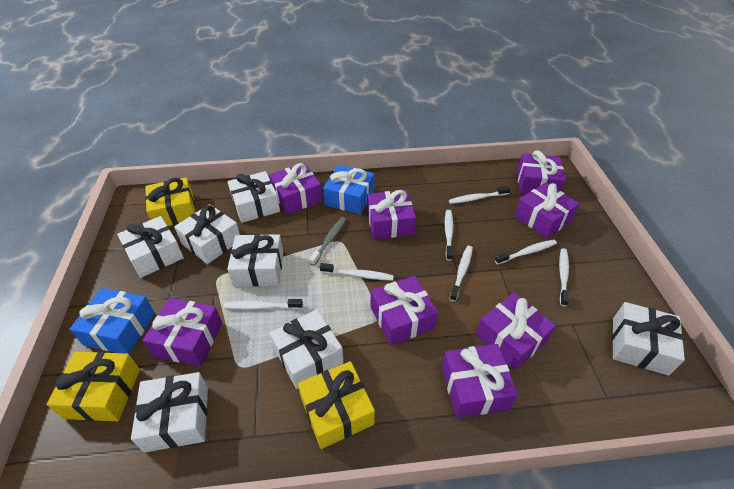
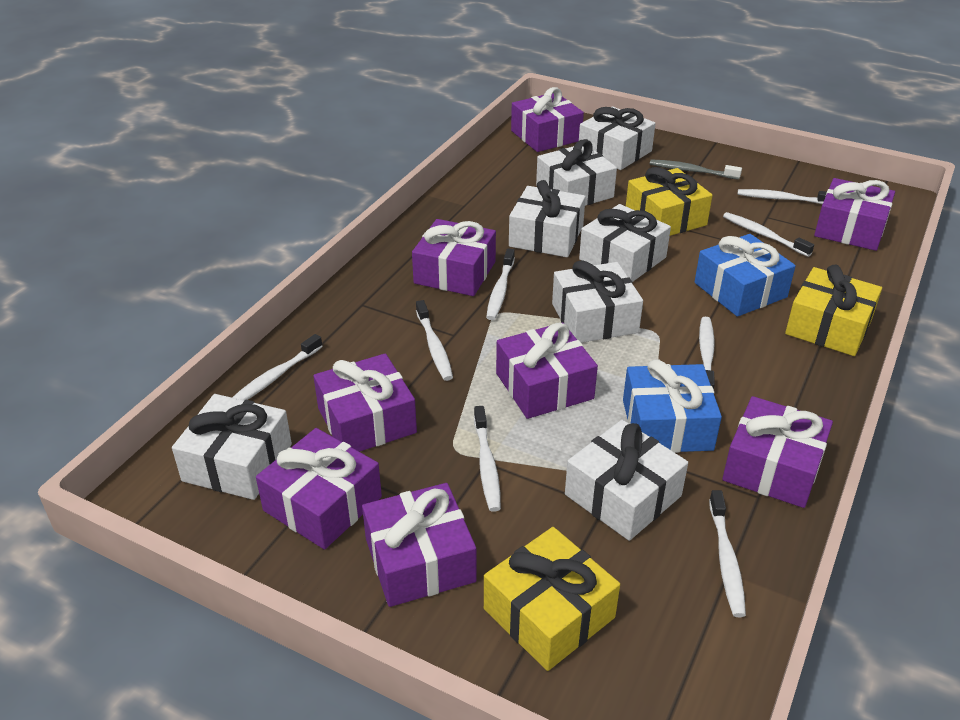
white toothbrush: 7 -> 8

